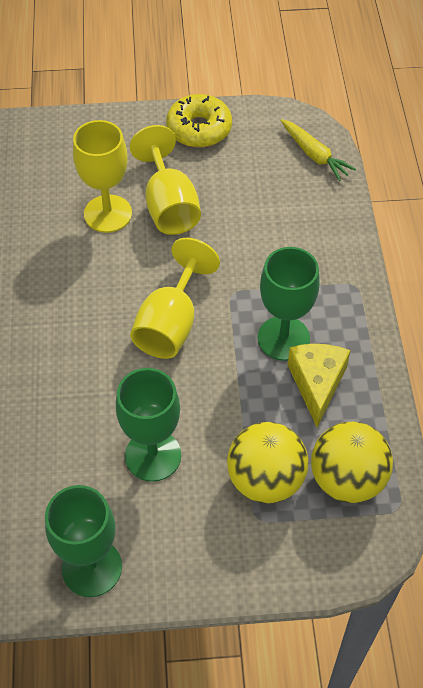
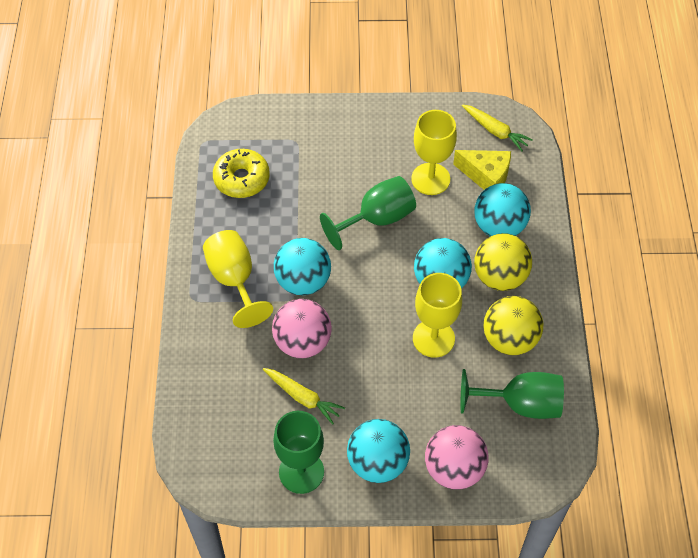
pink ball: 0 -> 2
turquoise ball: 0 -> 4
yellow carrot: 1 -> 2

